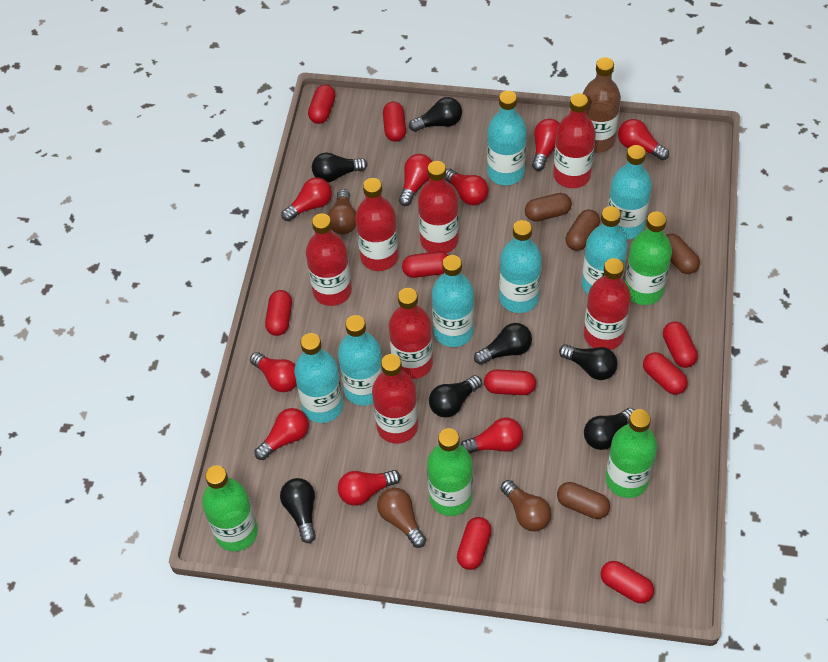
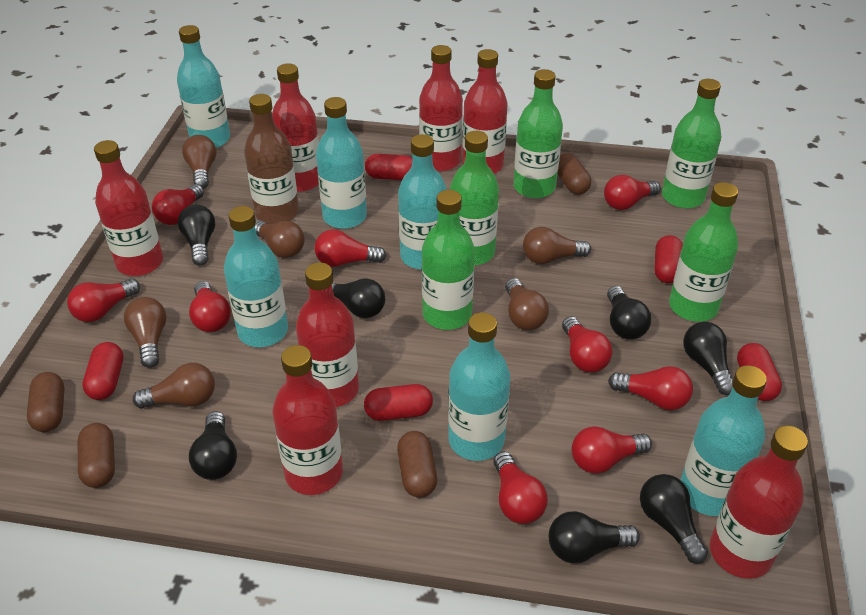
brown light bulb: 3 -> 6
green bottle: 4 -> 5
red capsule: 9 -> 5
turquoise bottle: 7 -> 6

